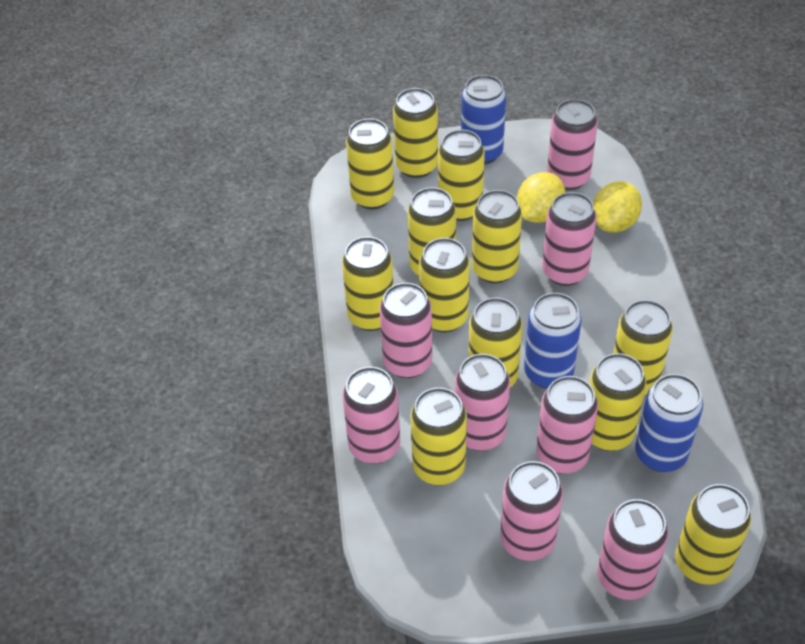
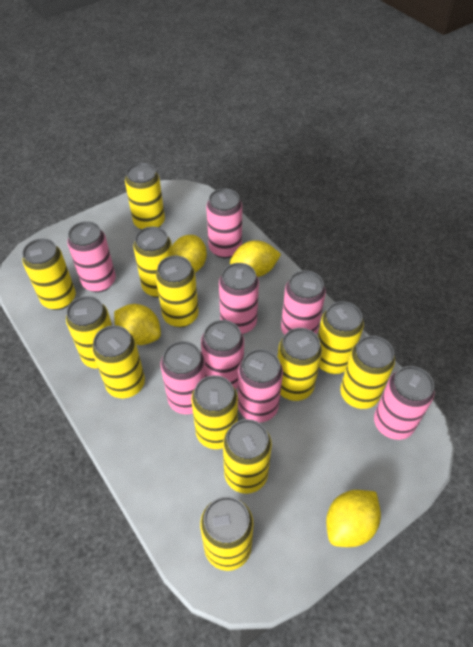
blue can: 3 -> 0
yellow lemon: 2 -> 4

